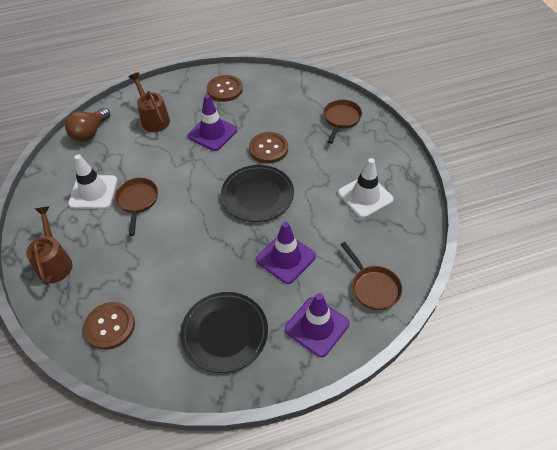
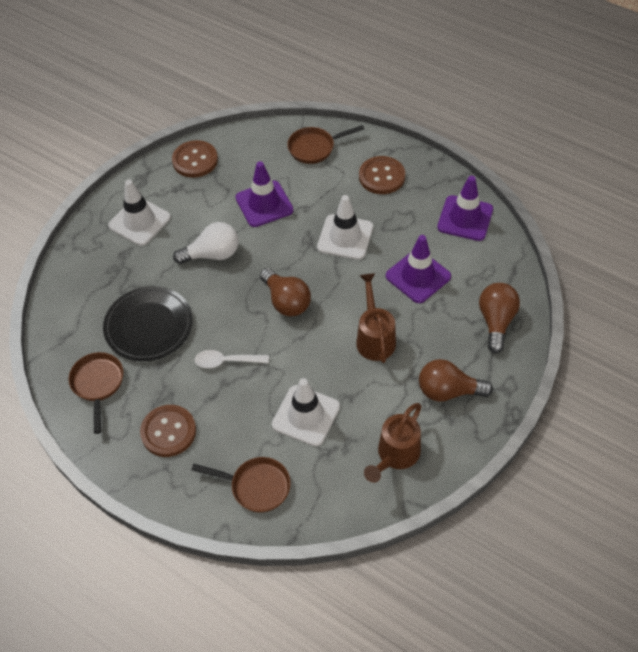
black plate: 2 -> 1
brown light bulb: 1 -> 3
white light bulb: 0 -> 1
white spoon: 0 -> 1
white traffic cone: 2 -> 3

